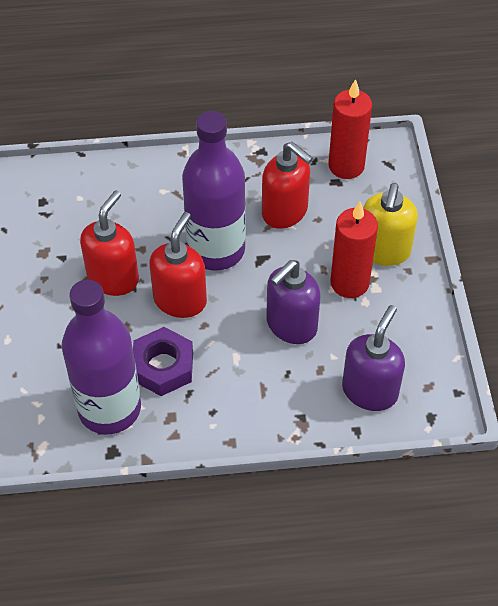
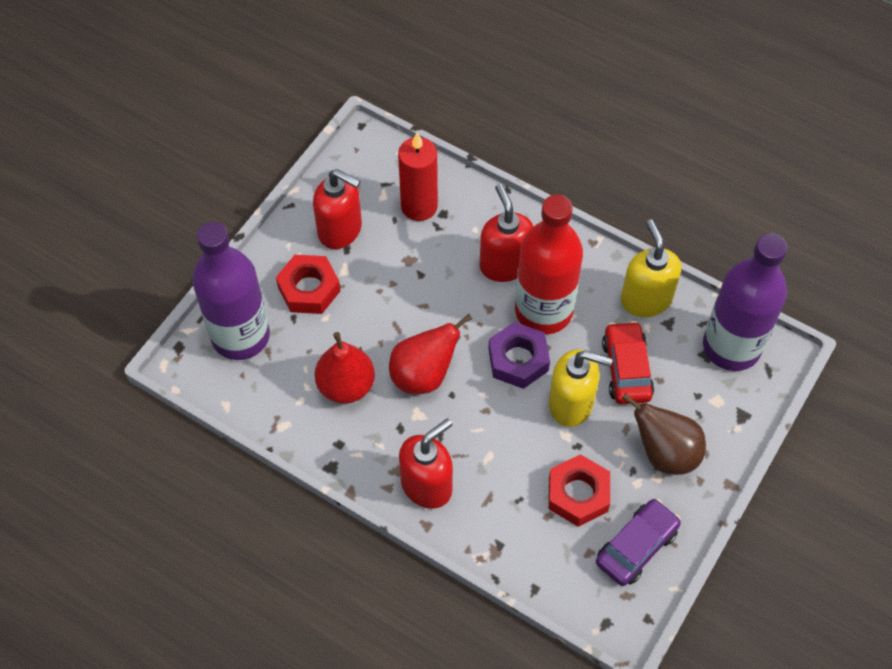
brown pear: 0 -> 1
purple car: 0 -> 1
purple soap dispenser: 2 -> 0
red bottle: 0 -> 1
red candle: 2 -> 1
red car: 0 -> 1
red nut: 0 -> 2
red pear: 0 -> 2
yellow soap dispenser: 1 -> 2

